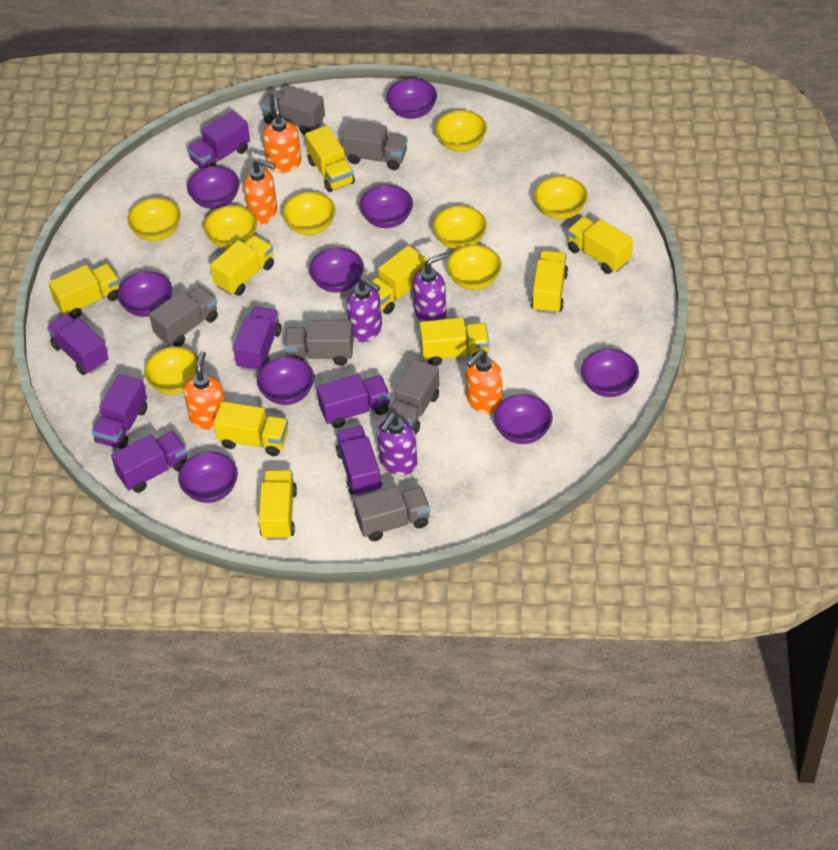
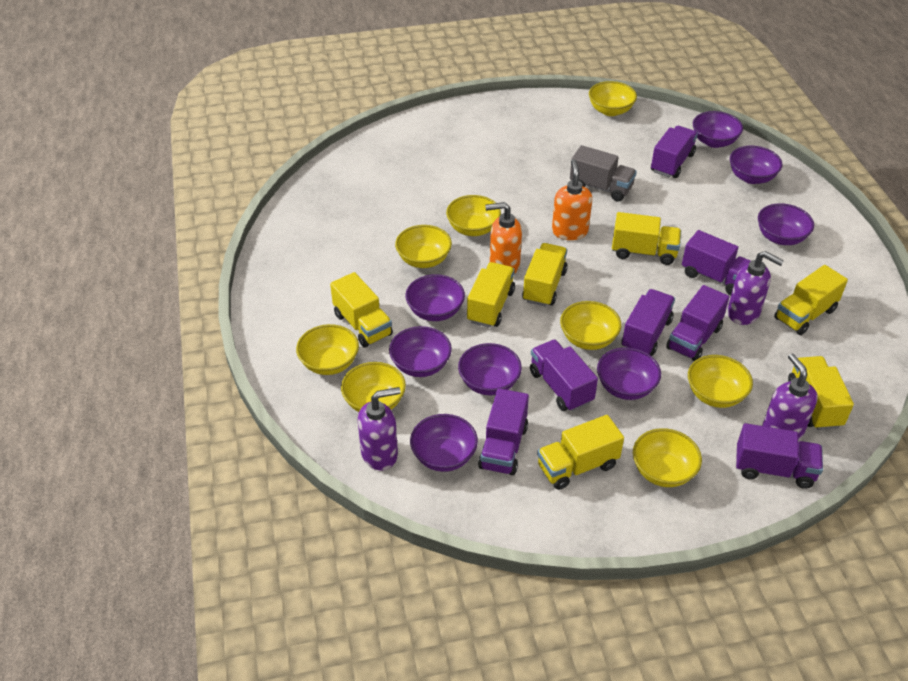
grey truck: 6 -> 1
orange soap dispenser: 4 -> 2
purple bowl: 9 -> 8
yellow truck: 9 -> 7

